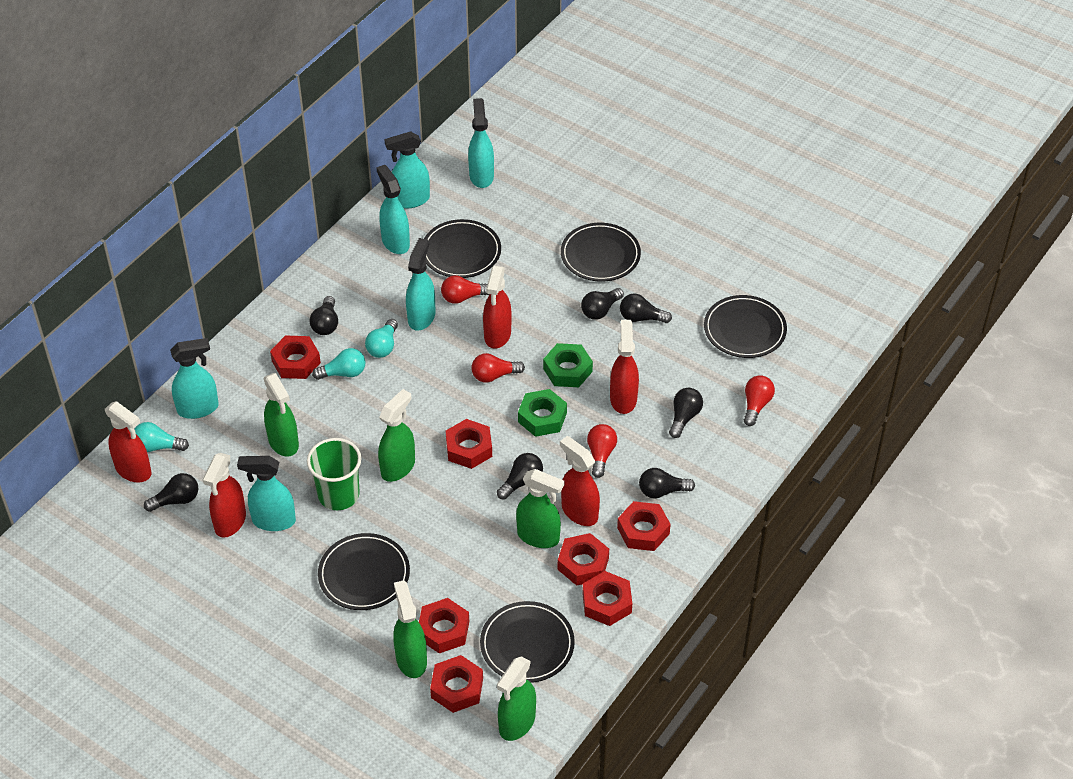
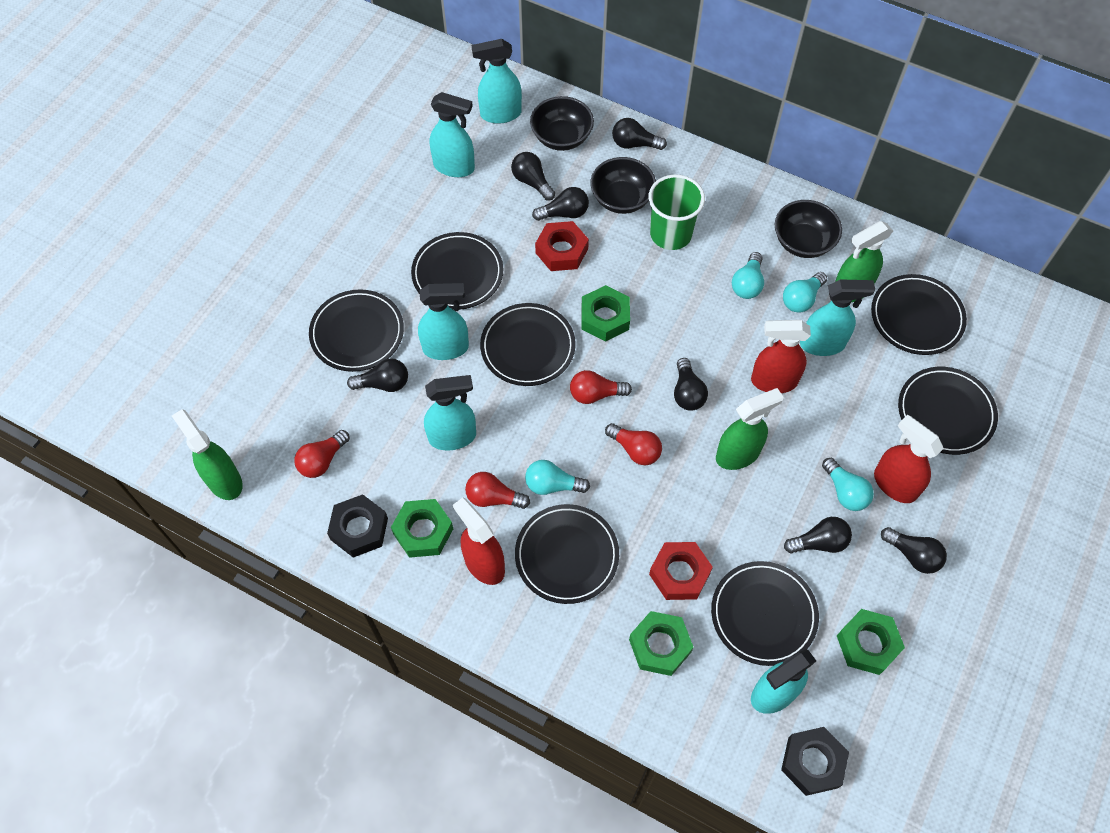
black bowl: 0 -> 3
black nut: 0 -> 2
black plate: 5 -> 7
green nut: 2 -> 4
green spray bottle: 5 -> 3
red nut: 7 -> 2
red spray bottle: 5 -> 3
turquoise light bulb: 3 -> 4

